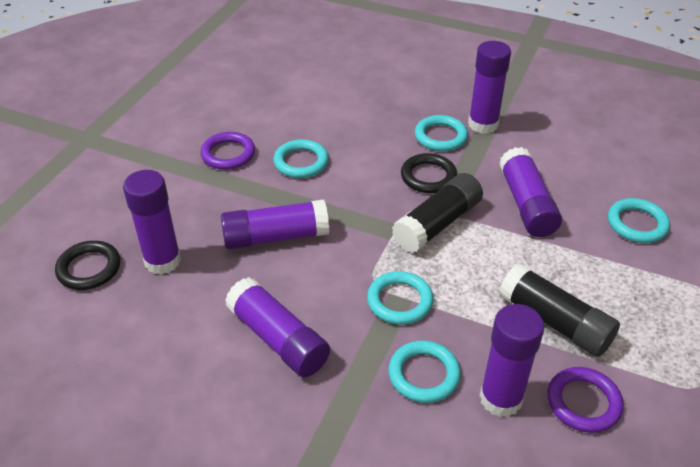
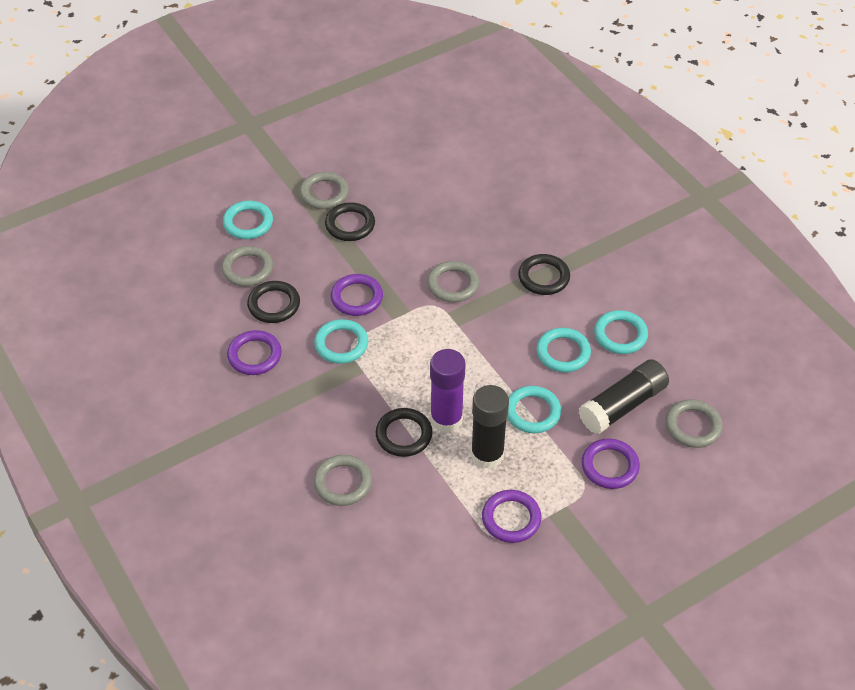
black ring: 2 -> 4
grey ring: 0 -> 5
purple glue stick: 6 -> 1
purple ring: 2 -> 4

